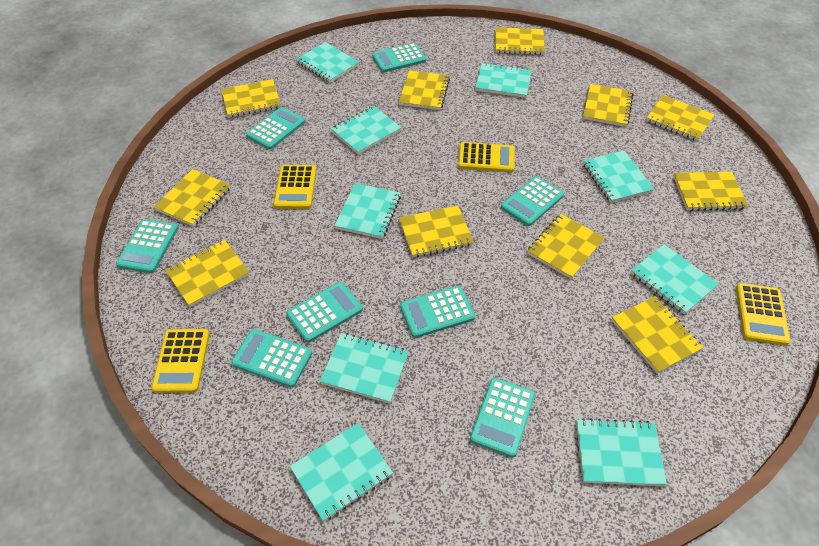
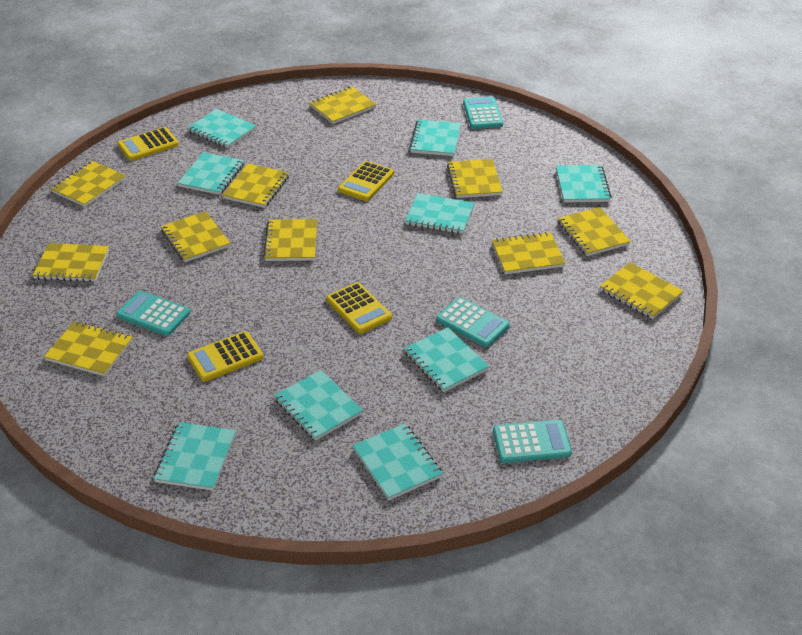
turquoise calculator: 8 -> 4

